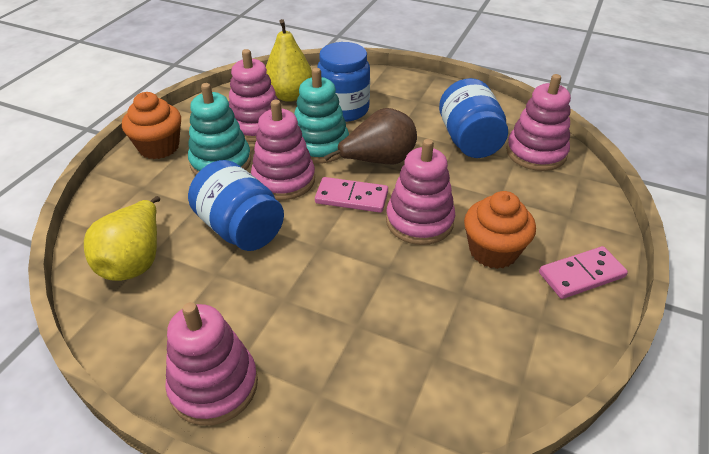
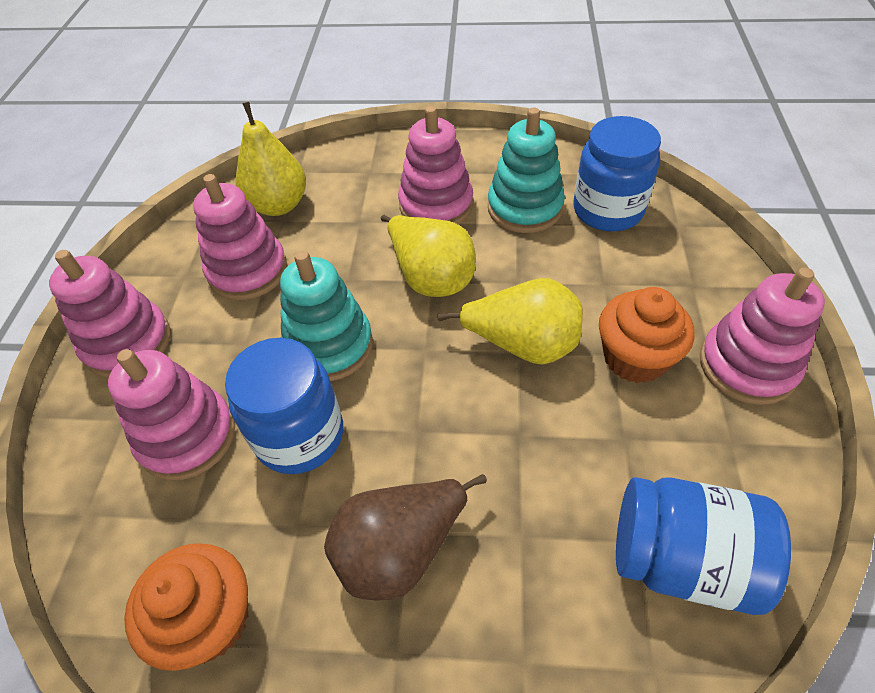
pink domino: 2 -> 0
yellow pear: 2 -> 3

